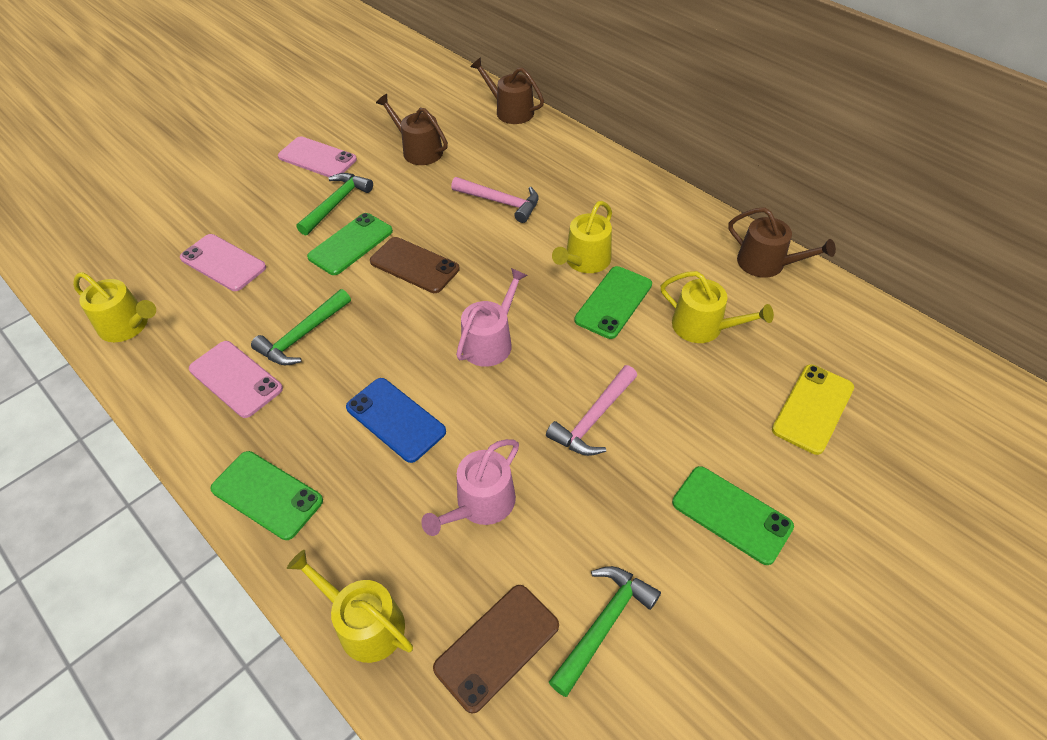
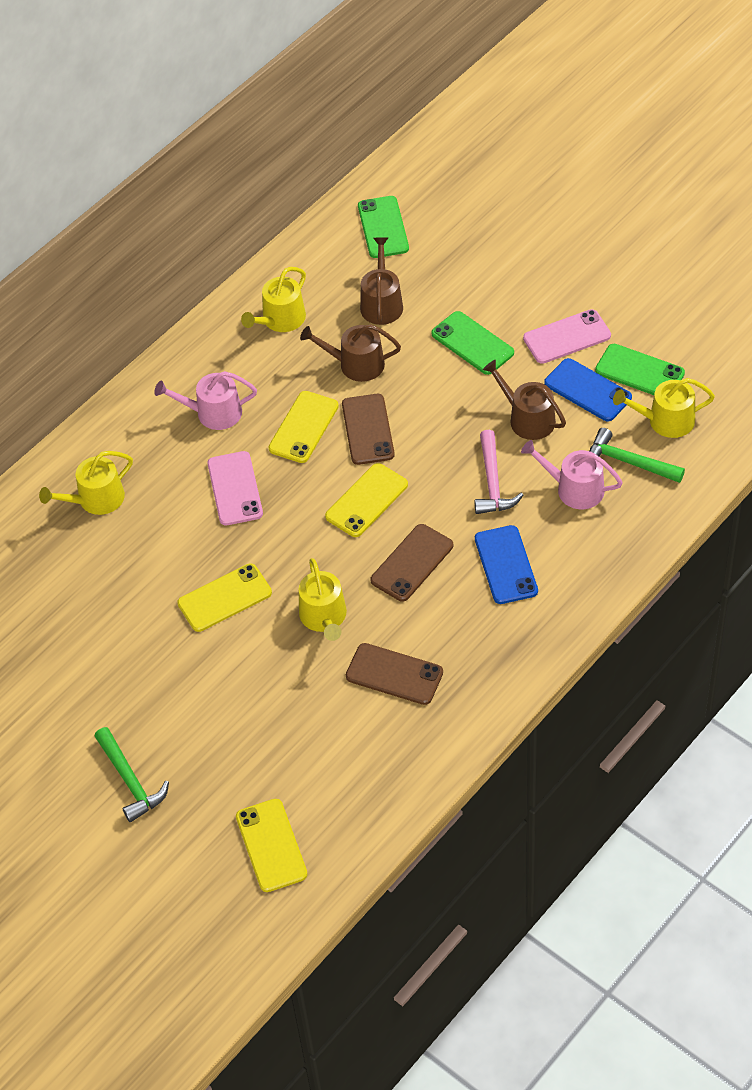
blue phone: 1 -> 2
brown phone: 2 -> 3
green hammer: 3 -> 2
green phone: 4 -> 3
pink hammer: 2 -> 1
pink phone: 3 -> 2
yellow phone: 1 -> 4

